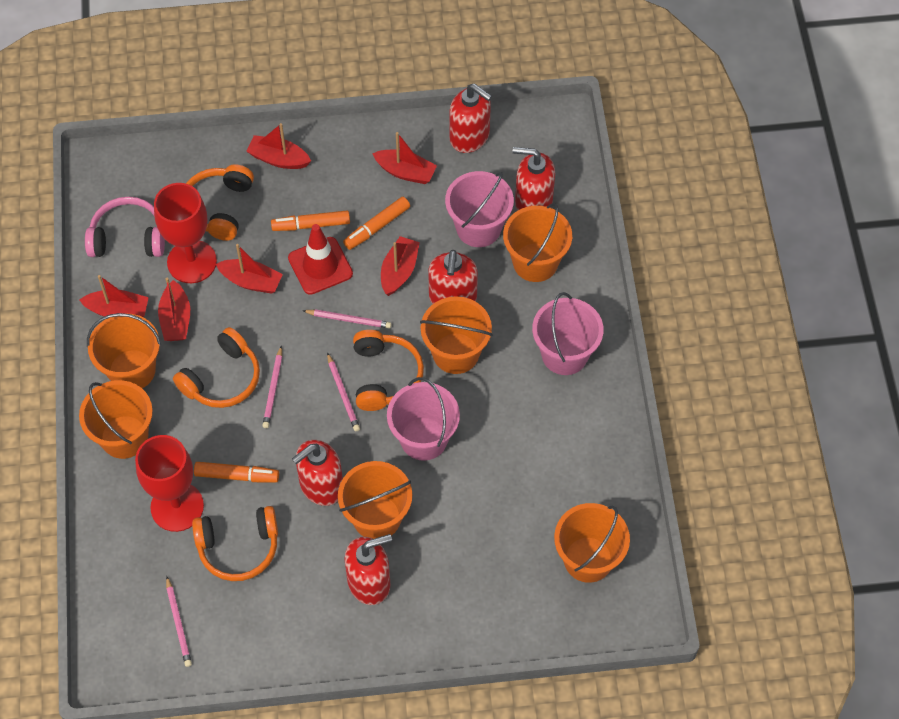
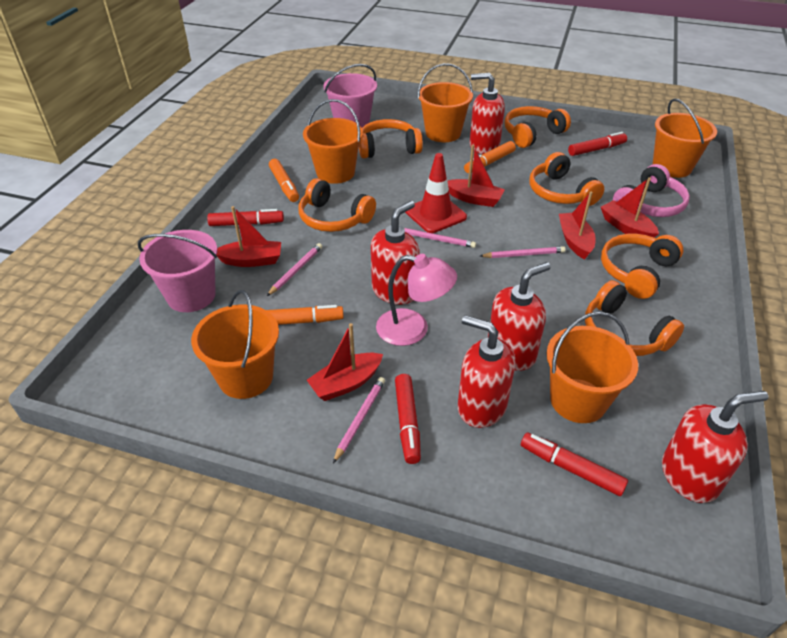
orange bucket: 6 -> 5
orange headphones: 4 -> 6
pink bucket: 3 -> 2
pink lamp: 0 -> 1
red boat: 6 -> 5
red goblet: 2 -> 0
red marker: 0 -> 4

